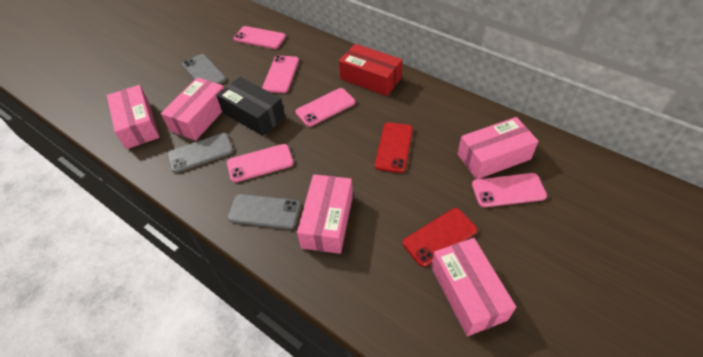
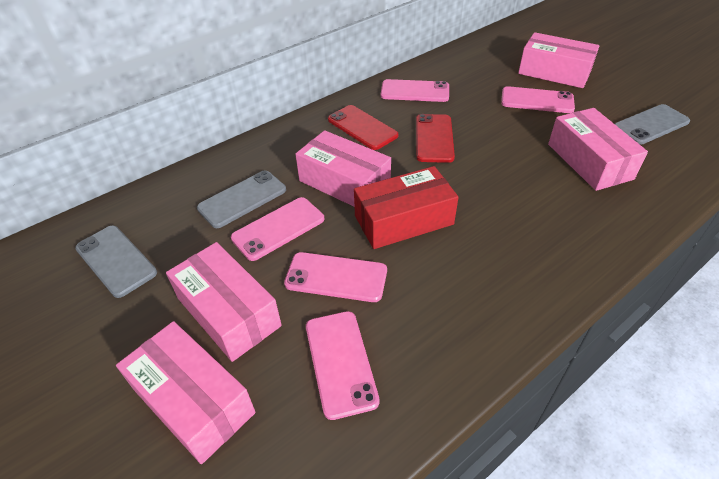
black box: 1 -> 0

